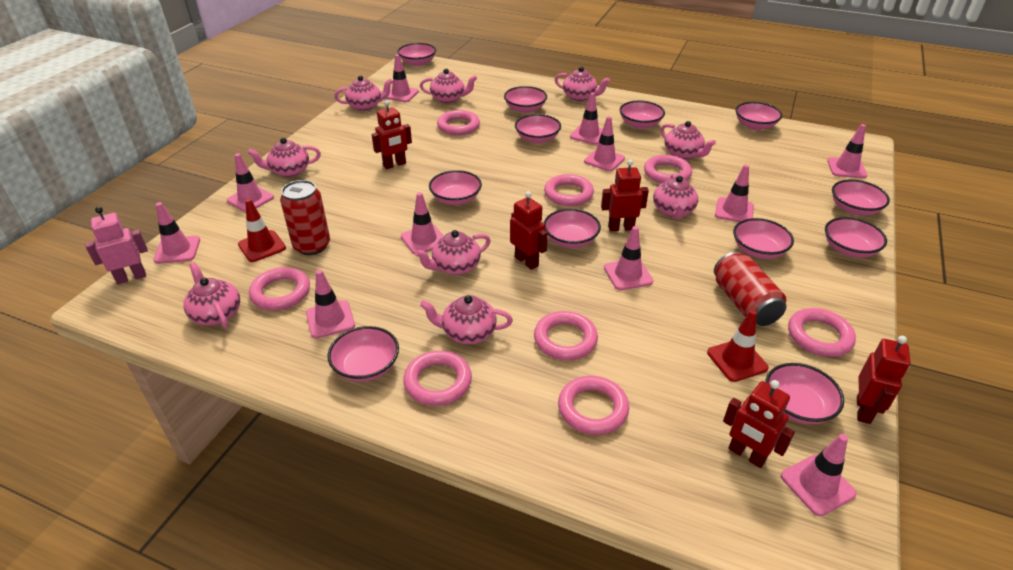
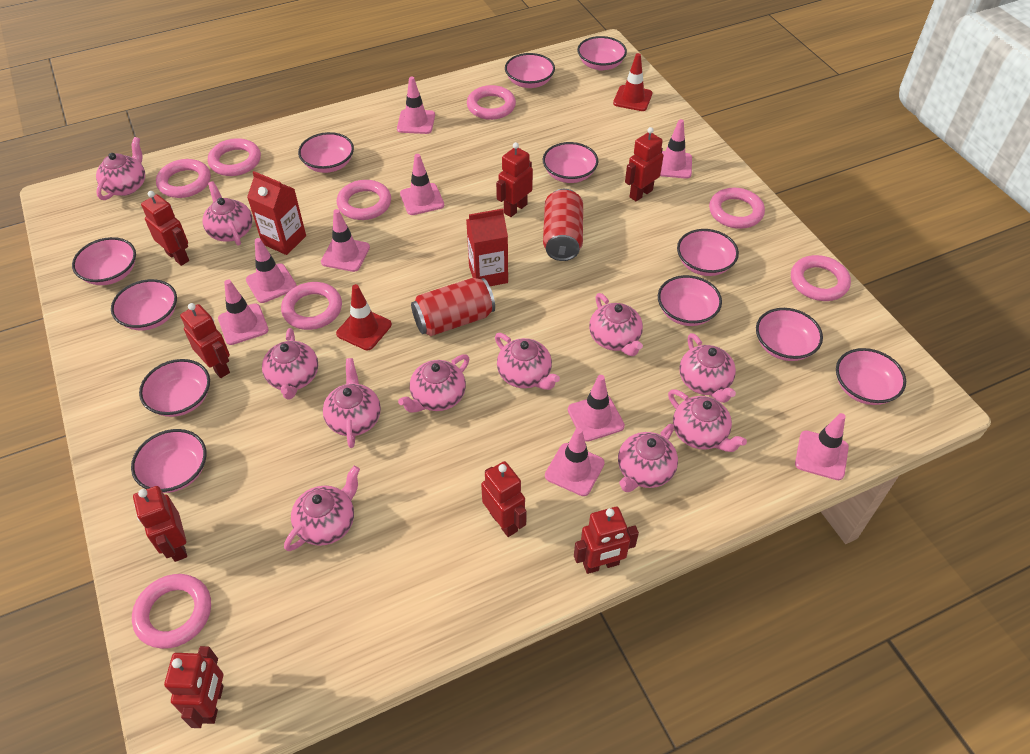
pink robot: 1 -> 0
pink teapot: 9 -> 11
pink traffic cone: 11 -> 9
red carton: 0 -> 2
red robot: 5 -> 8

